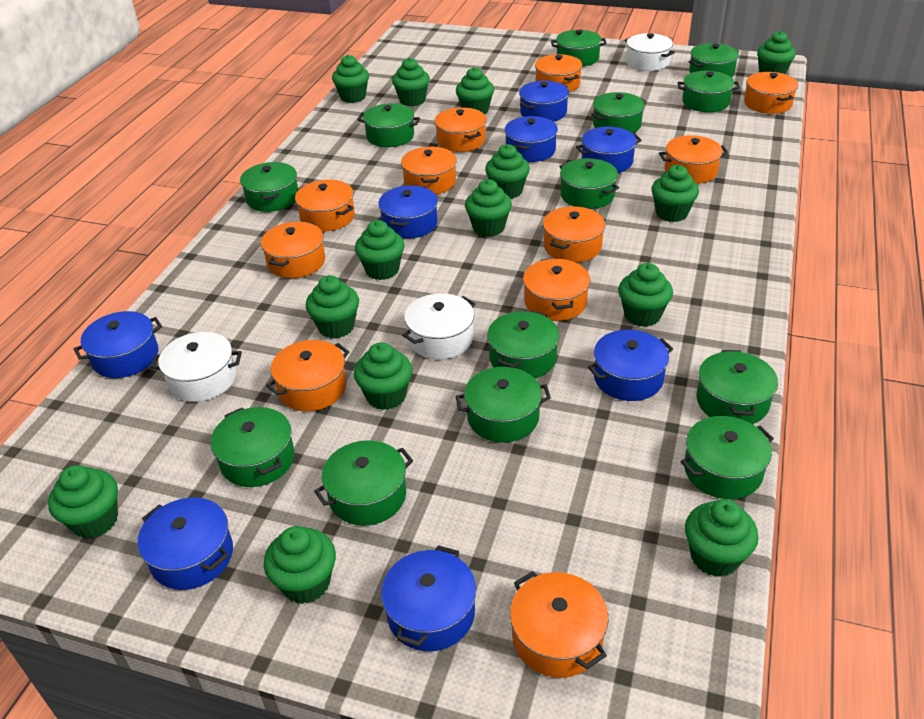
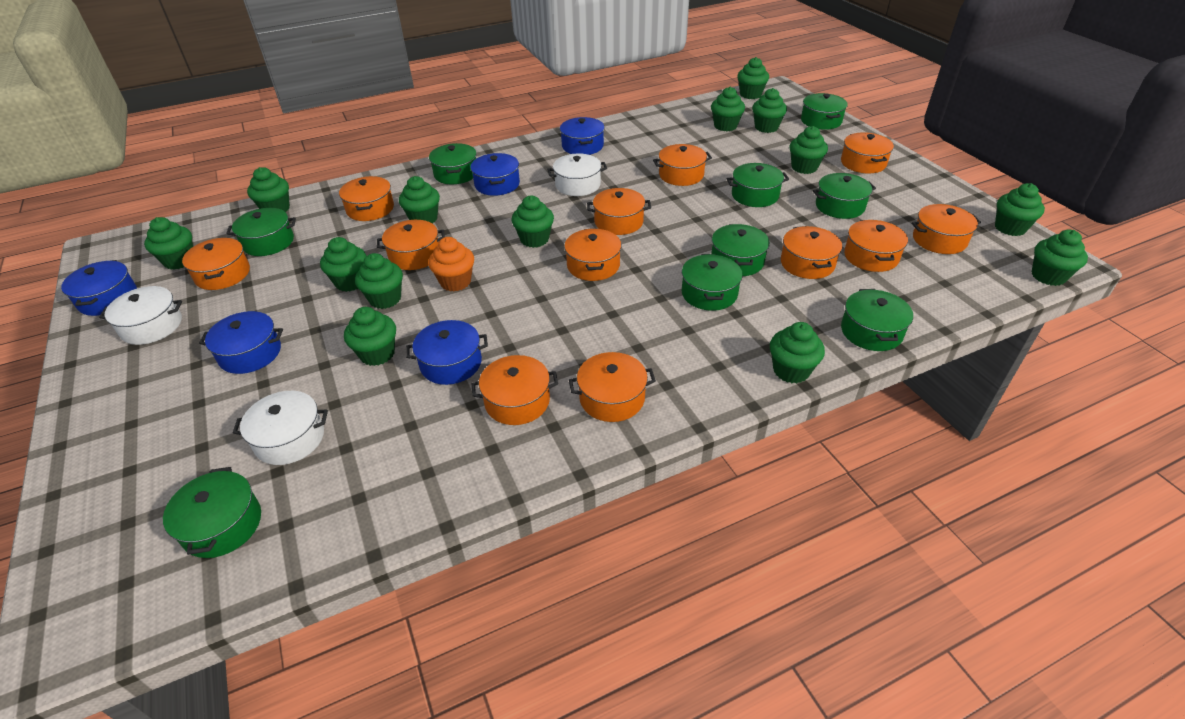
blue pot: 8 -> 5
green pot: 13 -> 9
orange cupcake: 0 -> 1
orange pot: 11 -> 12

